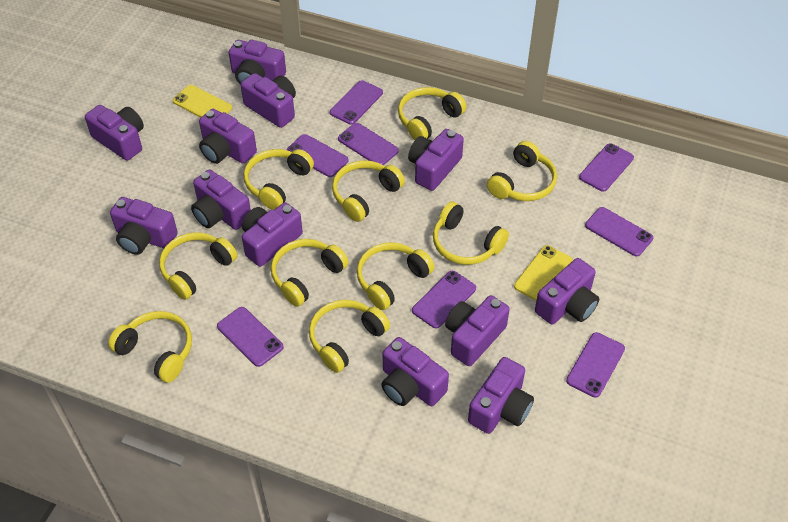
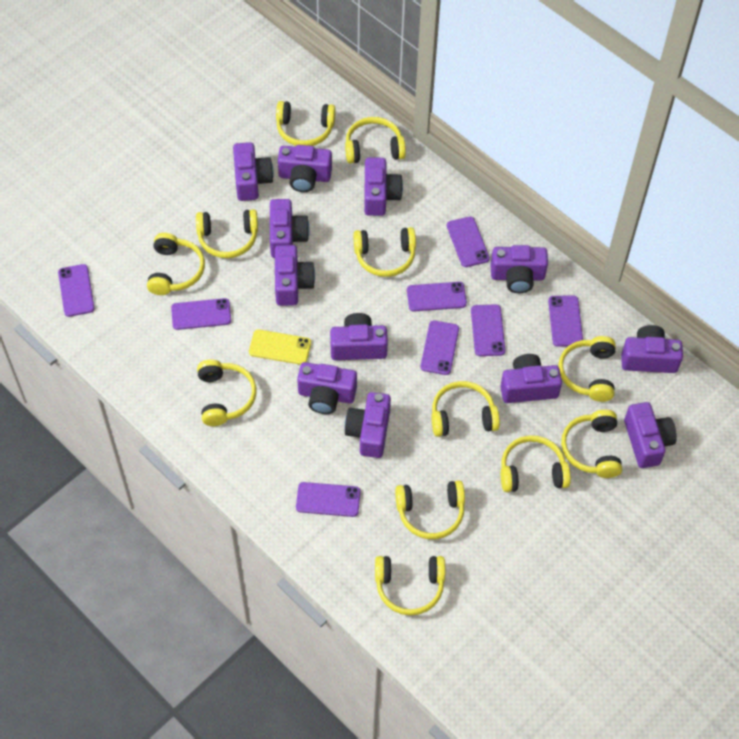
yellow headphones: 10 -> 12
yellow phone: 2 -> 1

